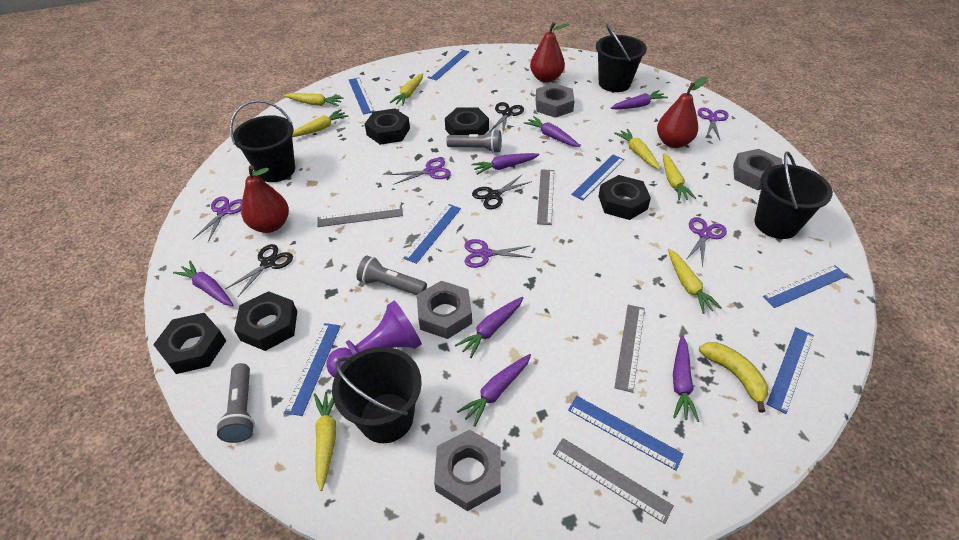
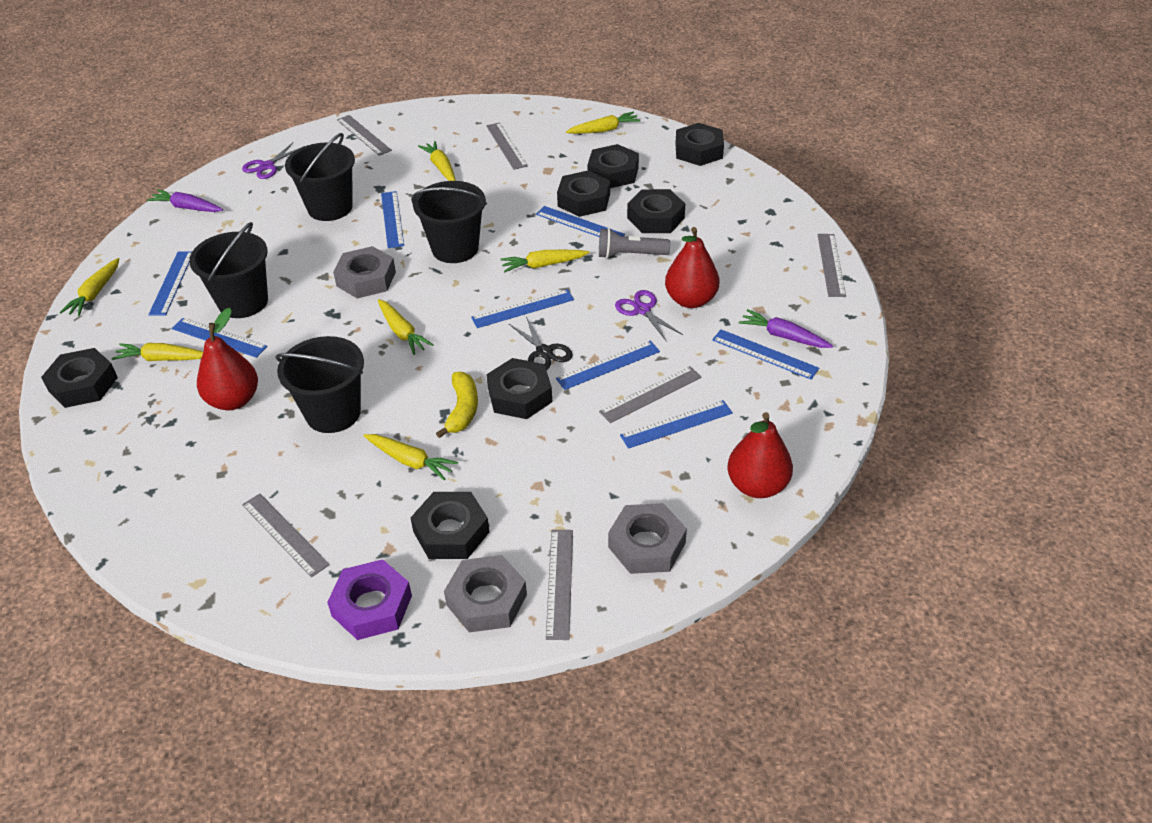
black nut: 5 -> 7
black scissors: 3 -> 1
grey flashlight: 3 -> 1
grey nut: 4 -> 3
grey ruler: 4 -> 6
purple carrot: 7 -> 2
purple nut: 0 -> 1
purple pawn: 1 -> 0
purple scissors: 5 -> 2

